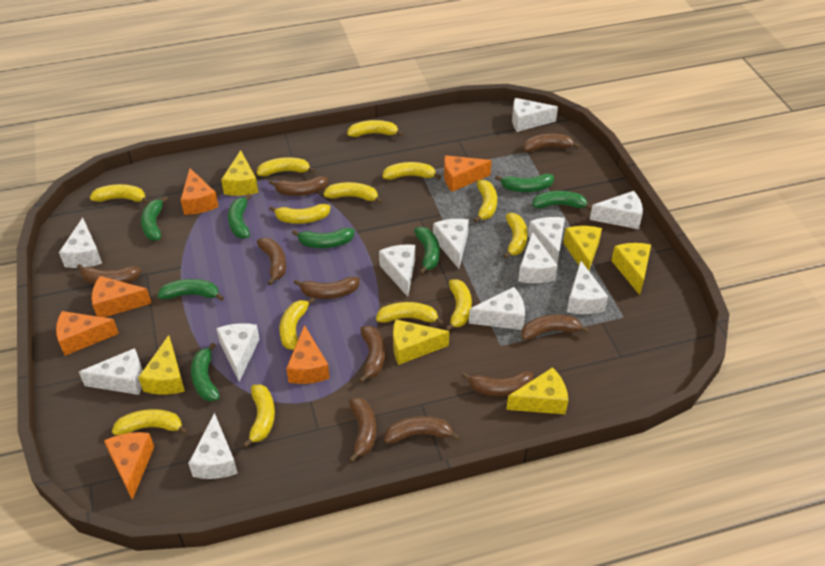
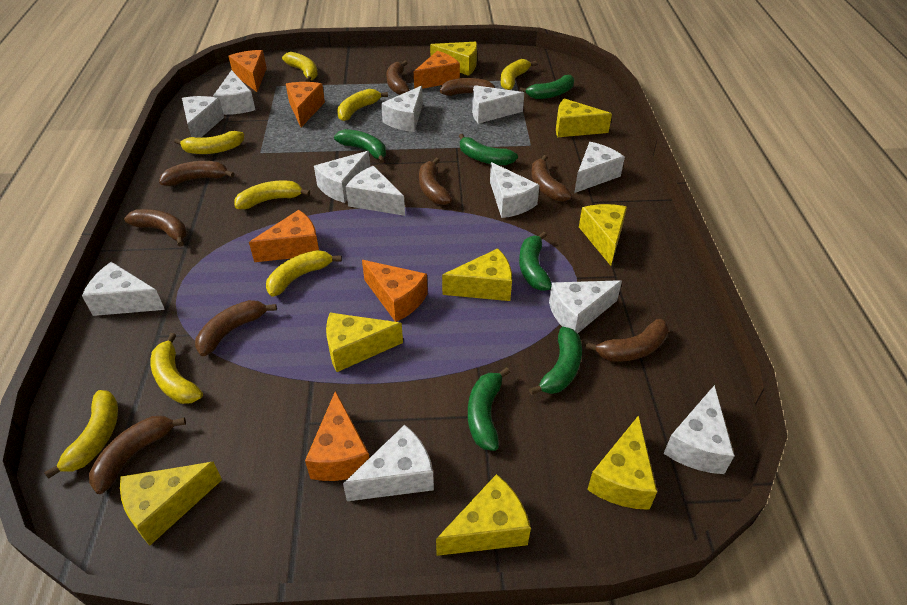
brown banana: 10 -> 9
green banana: 8 -> 6
yellow banana: 13 -> 8
yellow cheese: 6 -> 8

